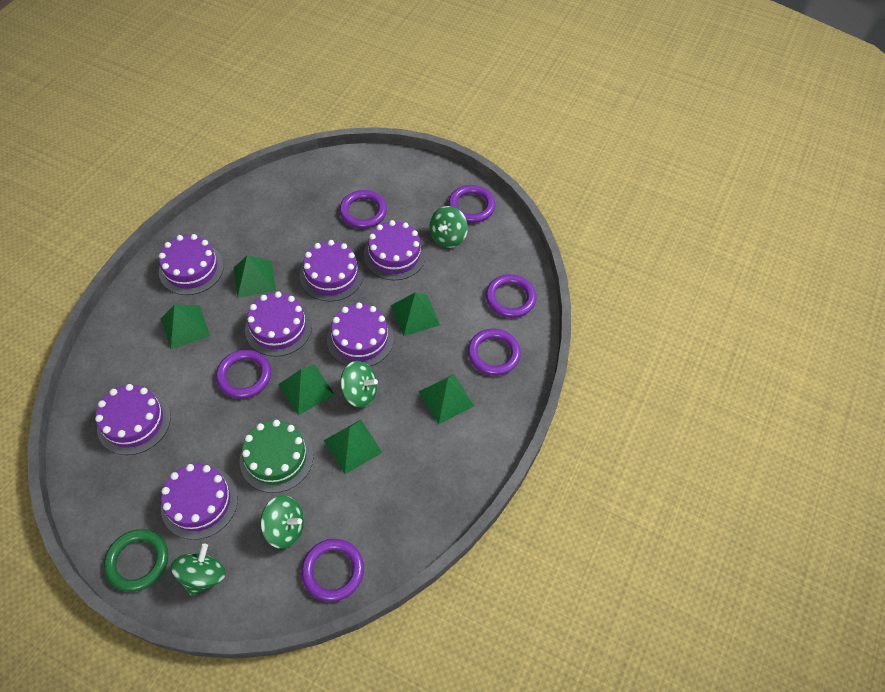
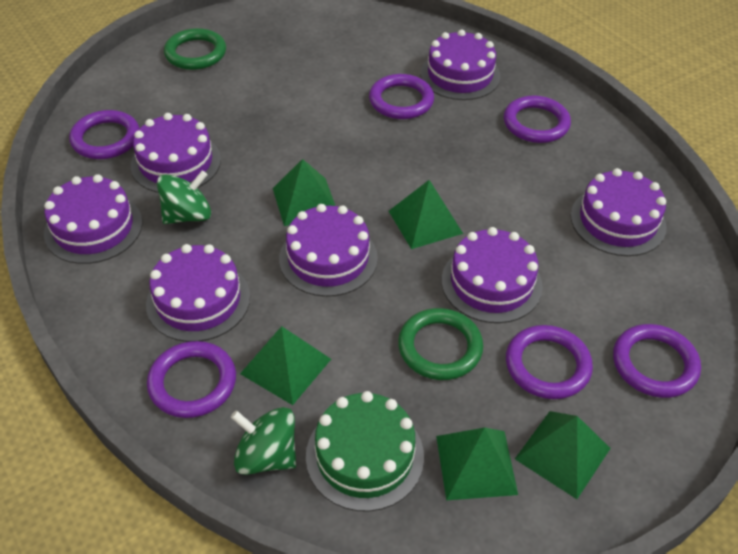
green pyramid: 6 -> 5
green ring: 1 -> 2
green spinning top: 4 -> 2

